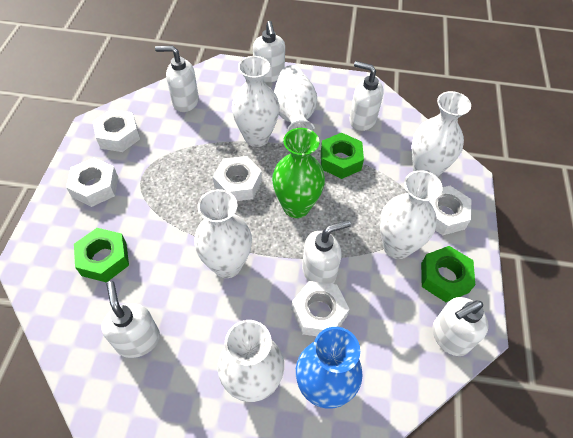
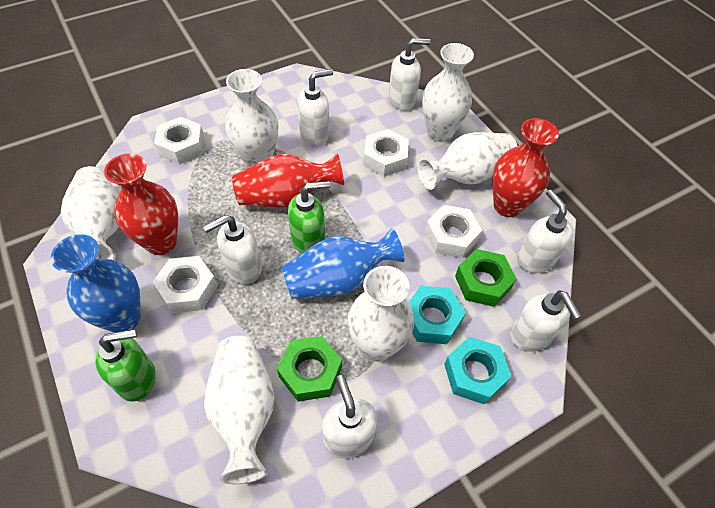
blue vase: 1 -> 2
green nut: 3 -> 2
green soap dispenser: 0 -> 2
green vase: 1 -> 0
red vase: 0 -> 3
turquoise nut: 0 -> 2
white nut: 5 -> 4

